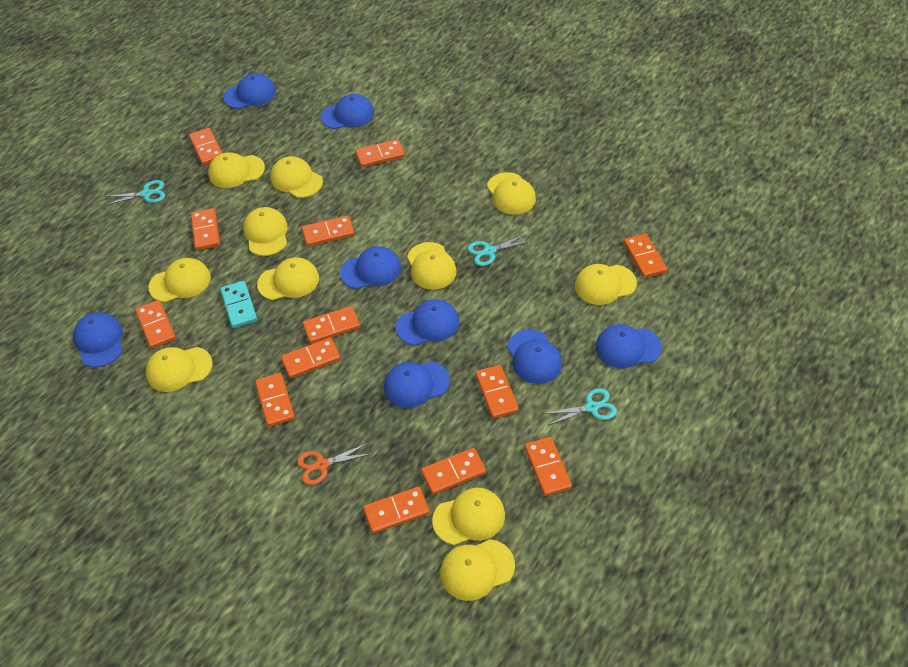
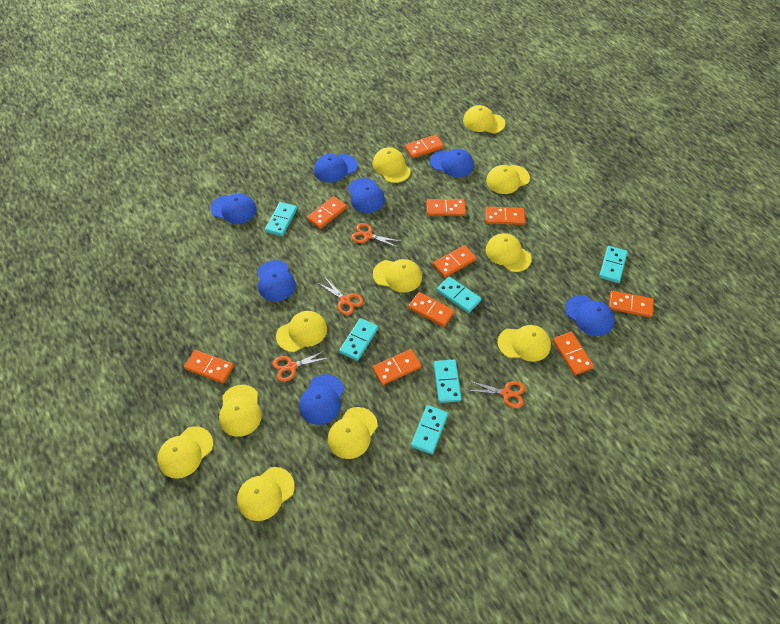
blue cap: 8 -> 7
orange domino: 13 -> 10
orange scissors: 1 -> 4
turquoise domino: 1 -> 6
turquoise scissors: 3 -> 0

